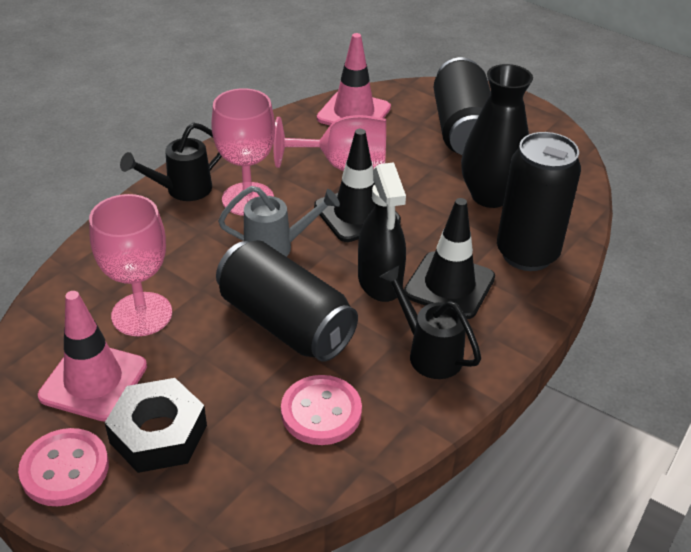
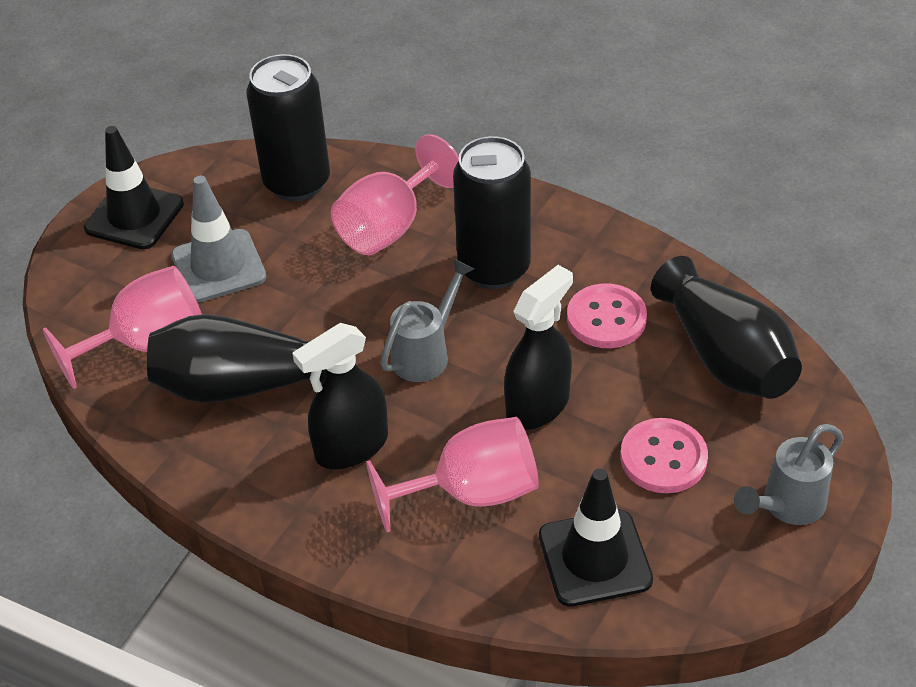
black can: 3 -> 2
black nut: 1 -> 0
black spray bottle: 1 -> 2
black vase: 1 -> 2
black watering can: 2 -> 0
grey traffic cone: 0 -> 1
grey watering can: 1 -> 2
pink traffic cone: 2 -> 0

